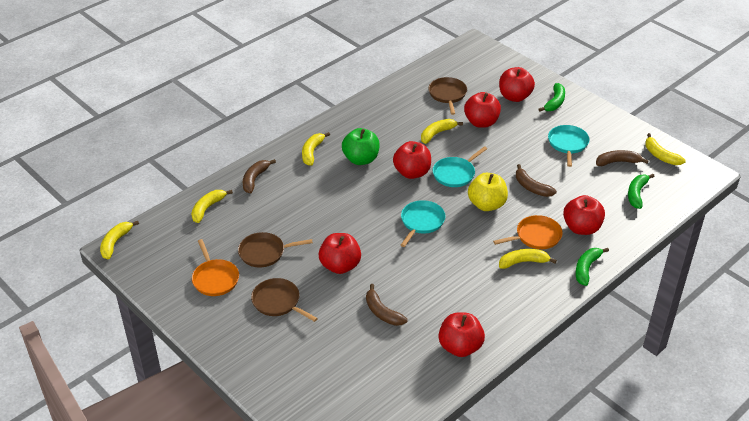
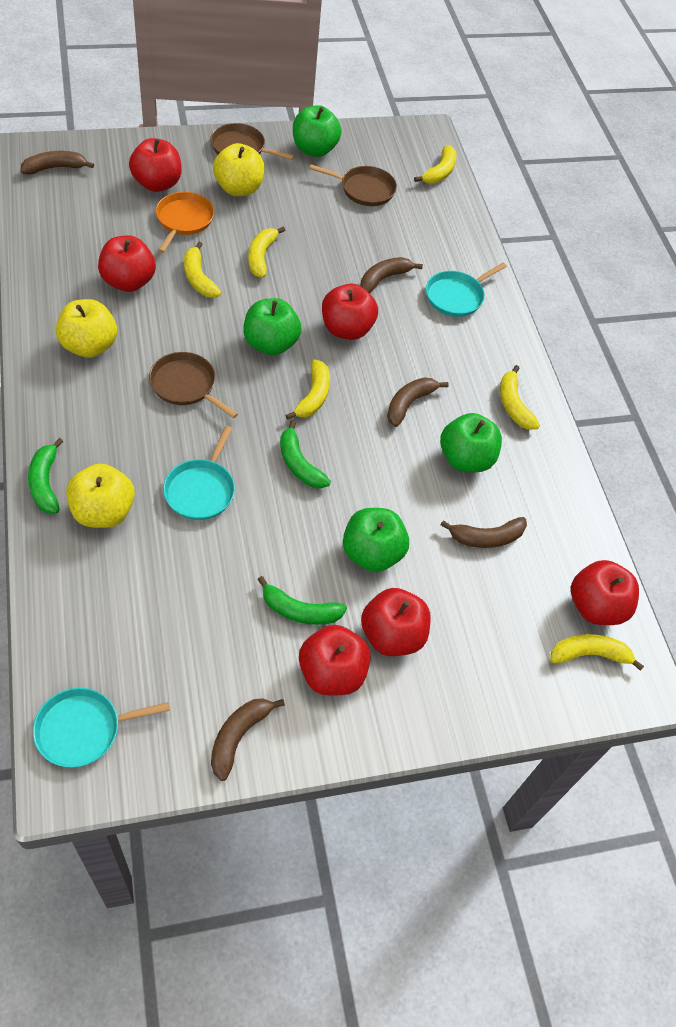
brown banana: 4 -> 5
green apple: 1 -> 4
orange pan: 2 -> 1
yellow apple: 1 -> 3

